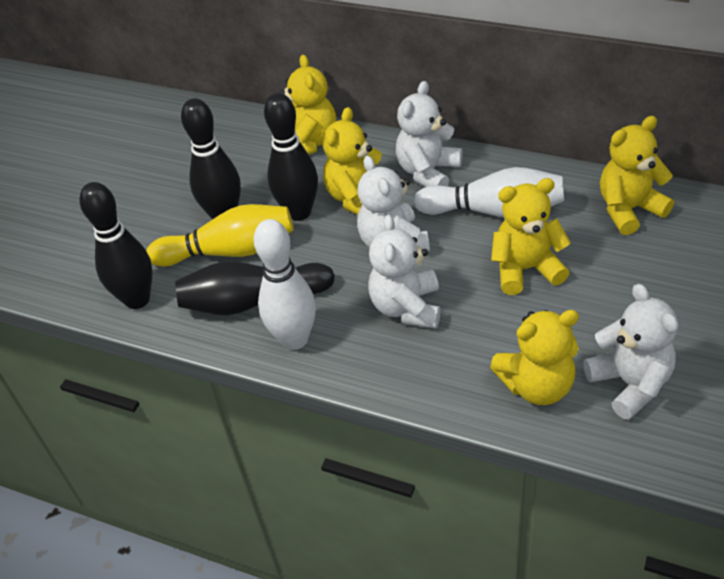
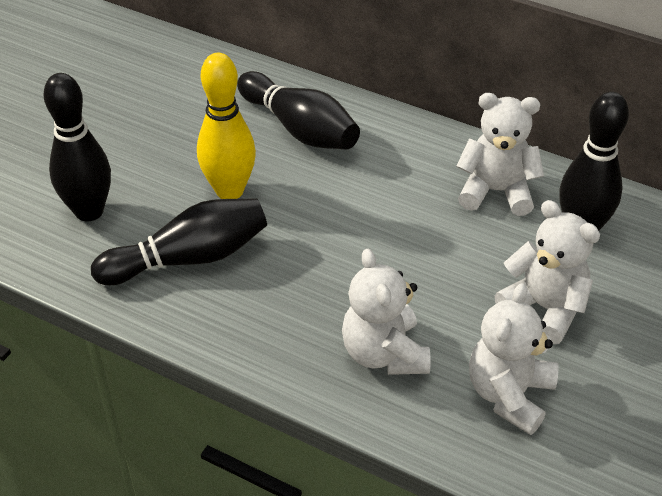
white bowling pin: 2 -> 0
yellow teddy bear: 5 -> 0

